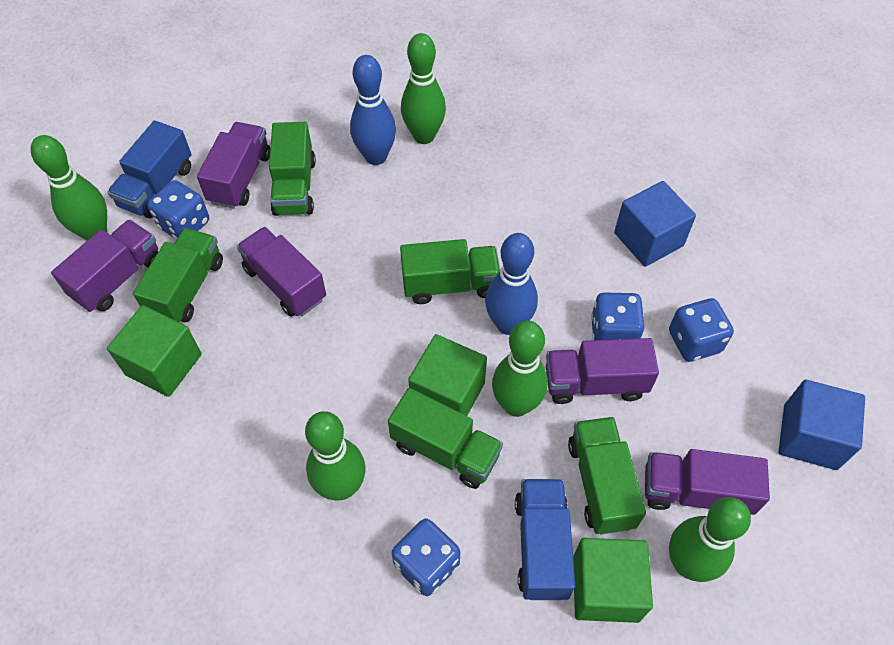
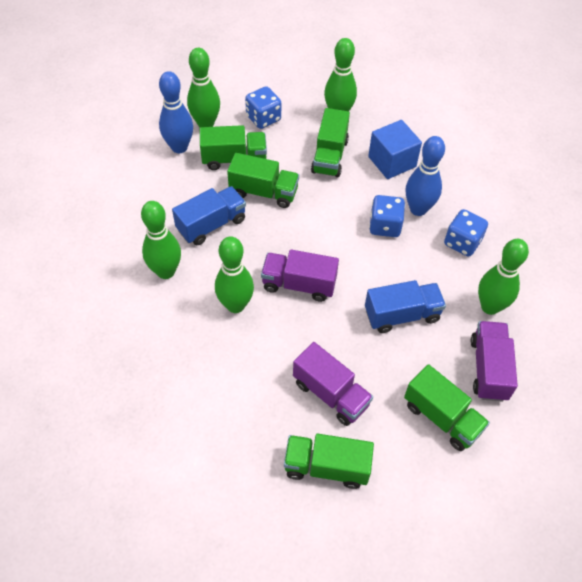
blue cube: 2 -> 1
blue dice: 4 -> 3
green cube: 3 -> 0
purple truck: 5 -> 3

